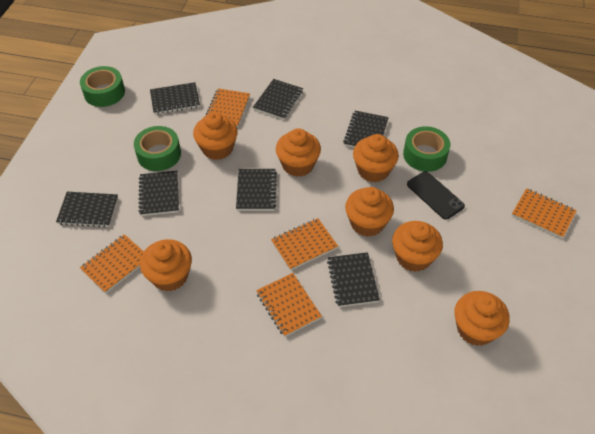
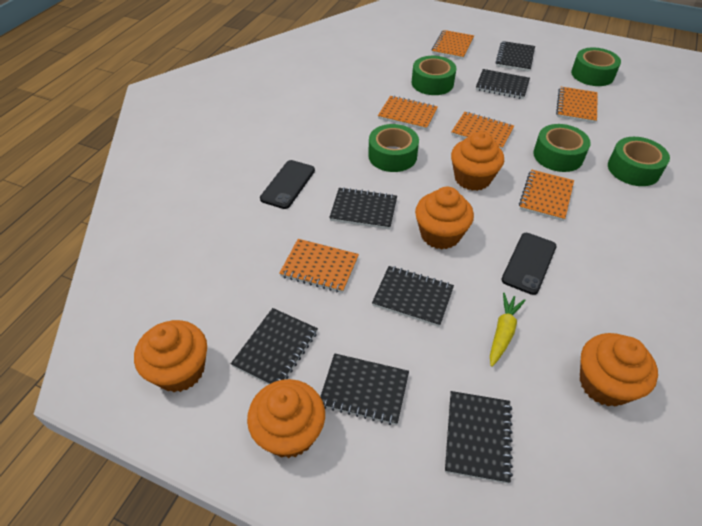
black phone: 1 -> 2
green tape: 3 -> 5
orange cupcake: 7 -> 5
orange notebook: 5 -> 6
yellow carrot: 0 -> 1

